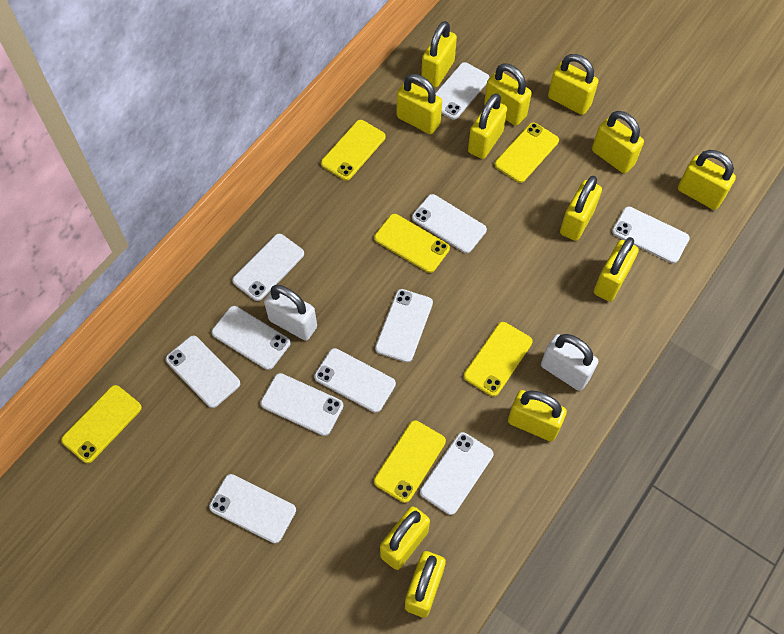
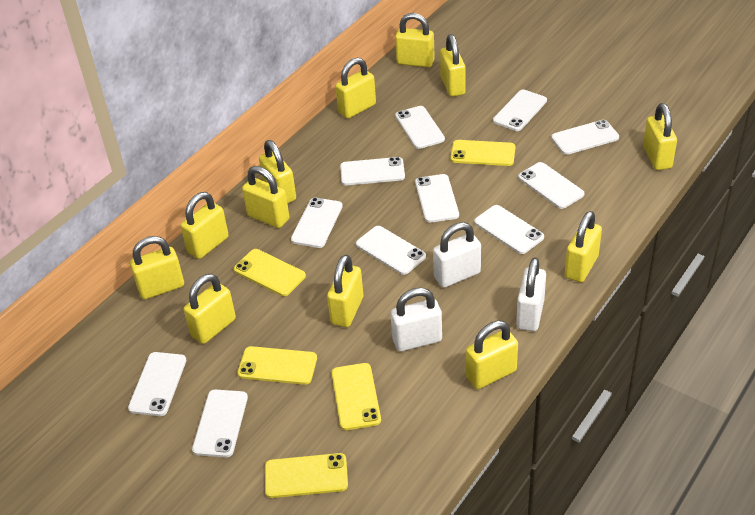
white padlock: 2 -> 3
yellow phone: 6 -> 5

